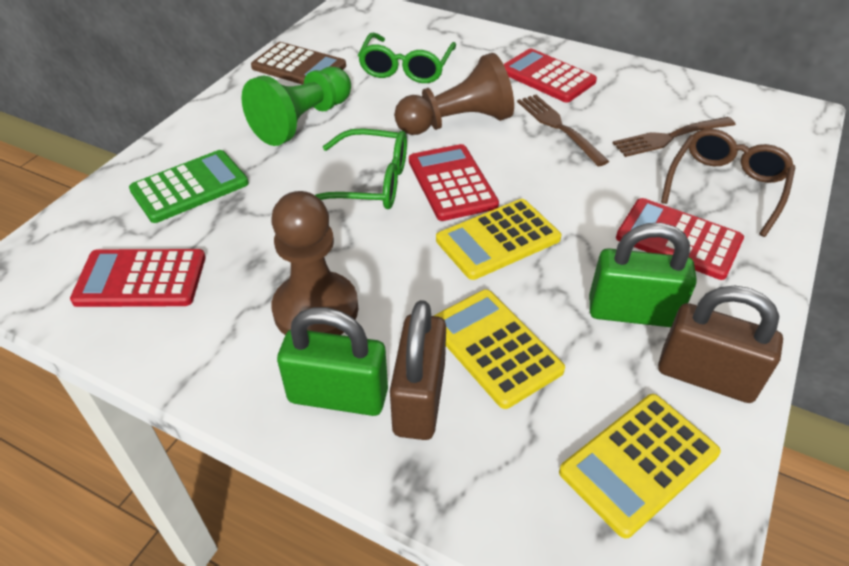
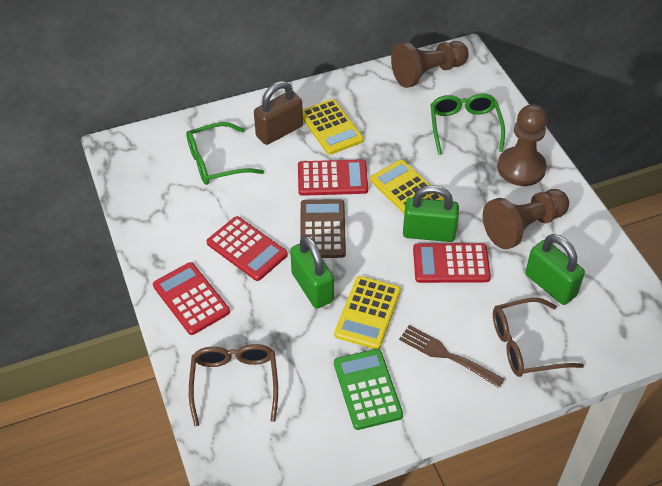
brown fork: 2 -> 1
brown glasses: 1 -> 2
brown padlock: 2 -> 1
brown pawn: 2 -> 3
green padlock: 2 -> 3
green pawn: 1 -> 0

